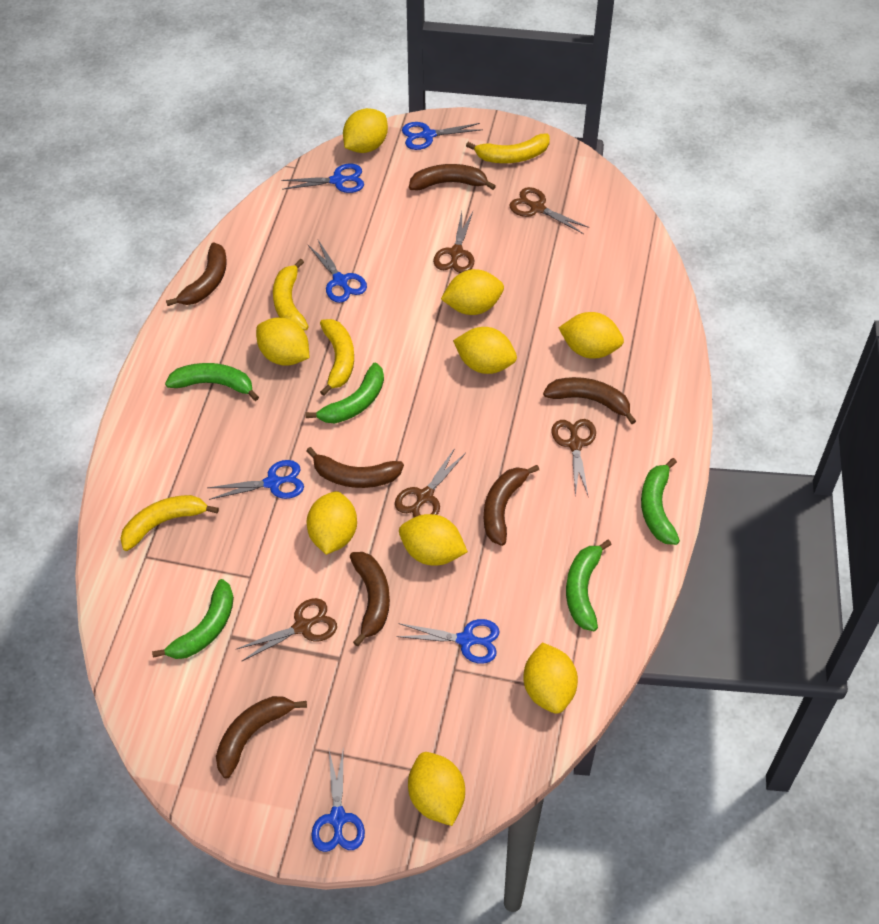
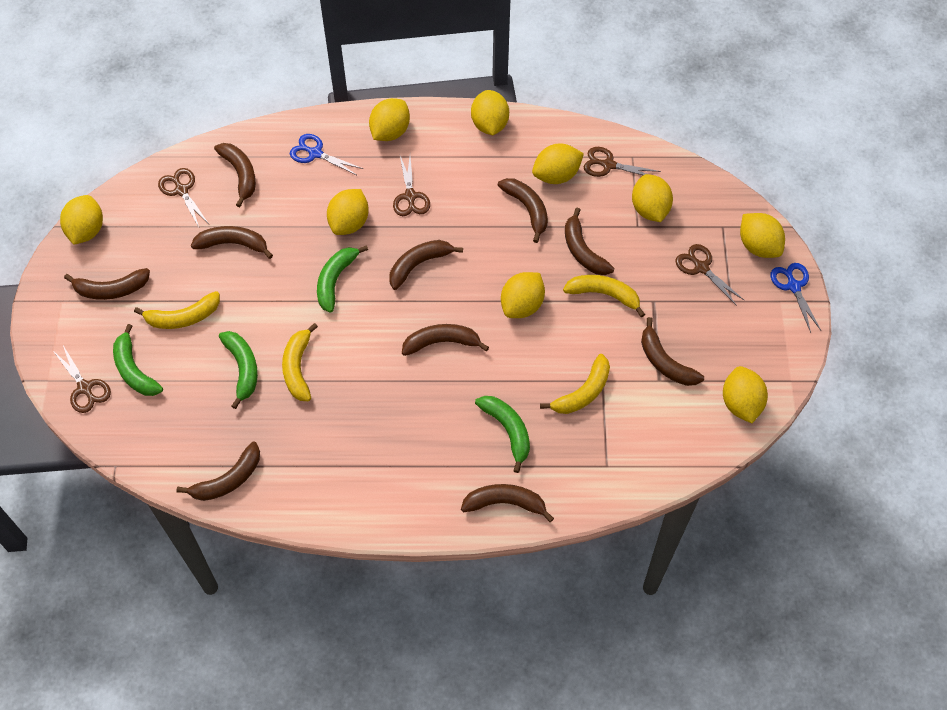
blue scissors: 6 -> 2
brown banana: 7 -> 10
green banana: 5 -> 4

